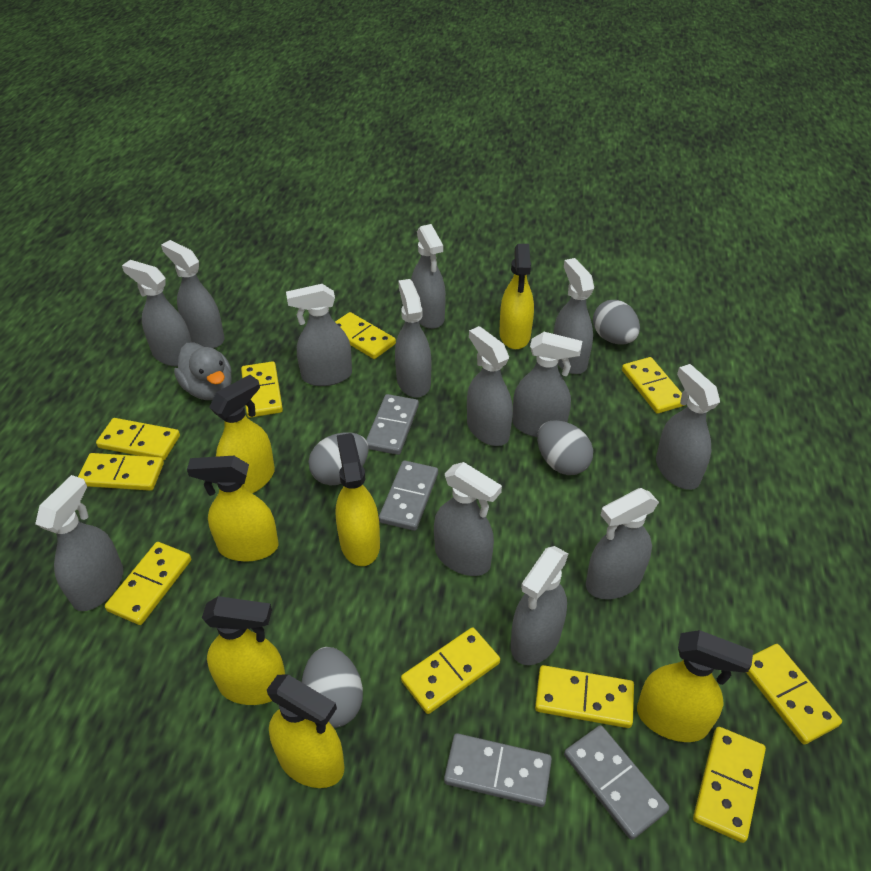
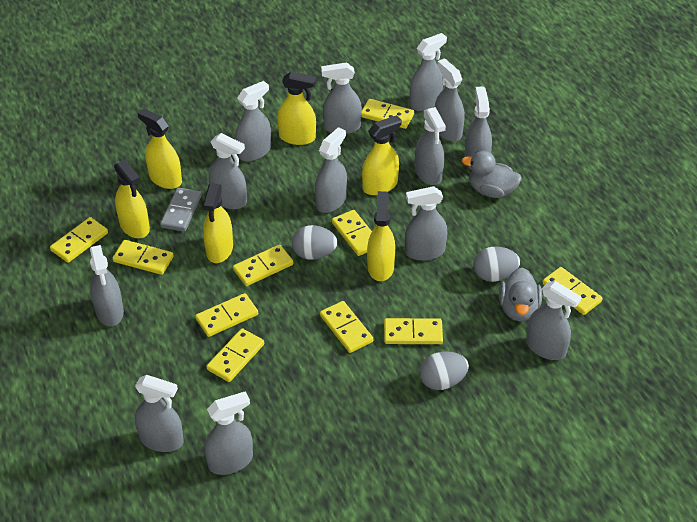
grey domino: 4 -> 1
grey duck: 1 -> 2
grey egg: 4 -> 3
yellow spray bottle: 7 -> 6

